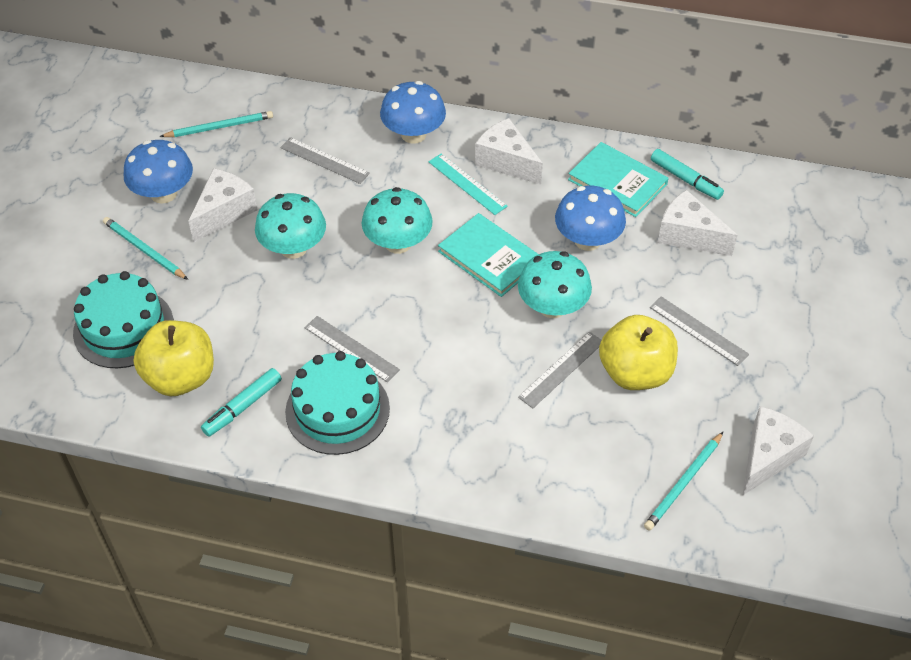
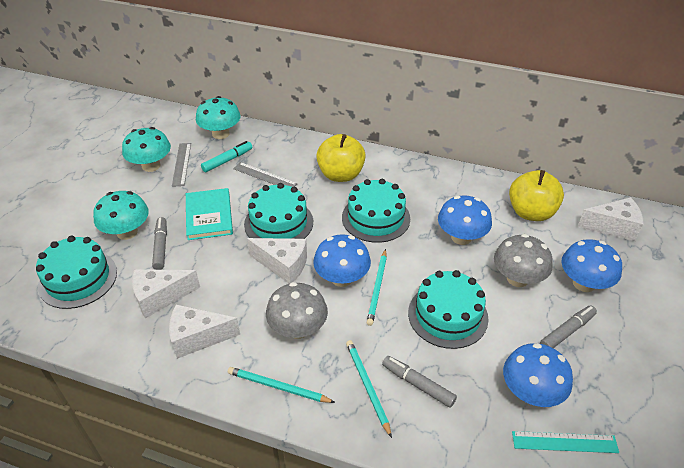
blue mushroom: 3 -> 4
grey marker: 0 -> 3
grey mushroom: 0 -> 2
grey ruler: 4 -> 2
turquoise book: 2 -> 1
turquoise cake: 2 -> 4
turquoise marker: 2 -> 1

